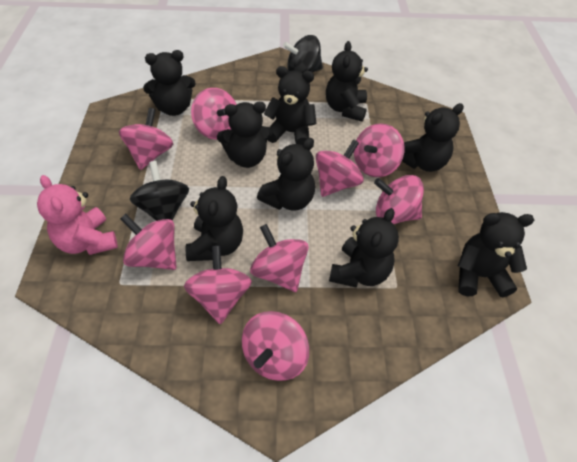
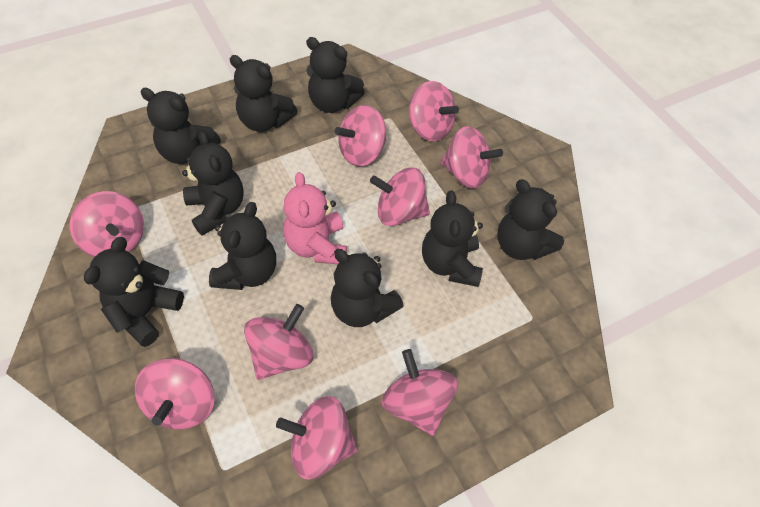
black spinning top: 2 -> 0

